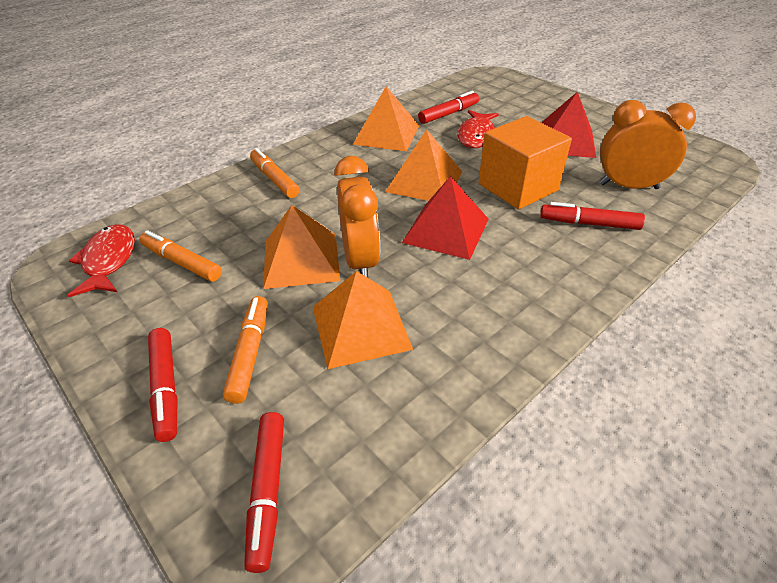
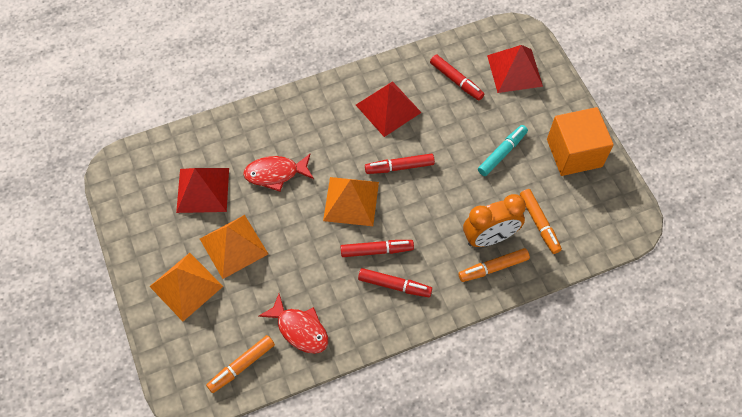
orange clock: 2 -> 1
orange pyramid: 4 -> 3
red pyramid: 2 -> 3
turquoise marker: 0 -> 1

